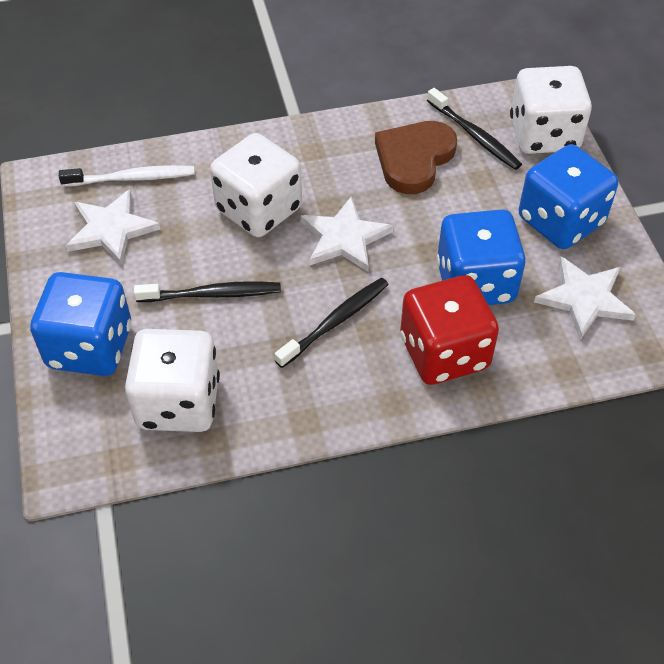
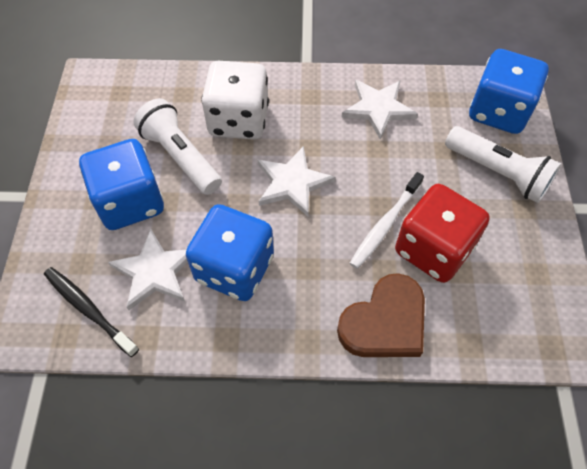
black toothbrush: 3 -> 1
white dice: 3 -> 1
white flashlight: 0 -> 2

